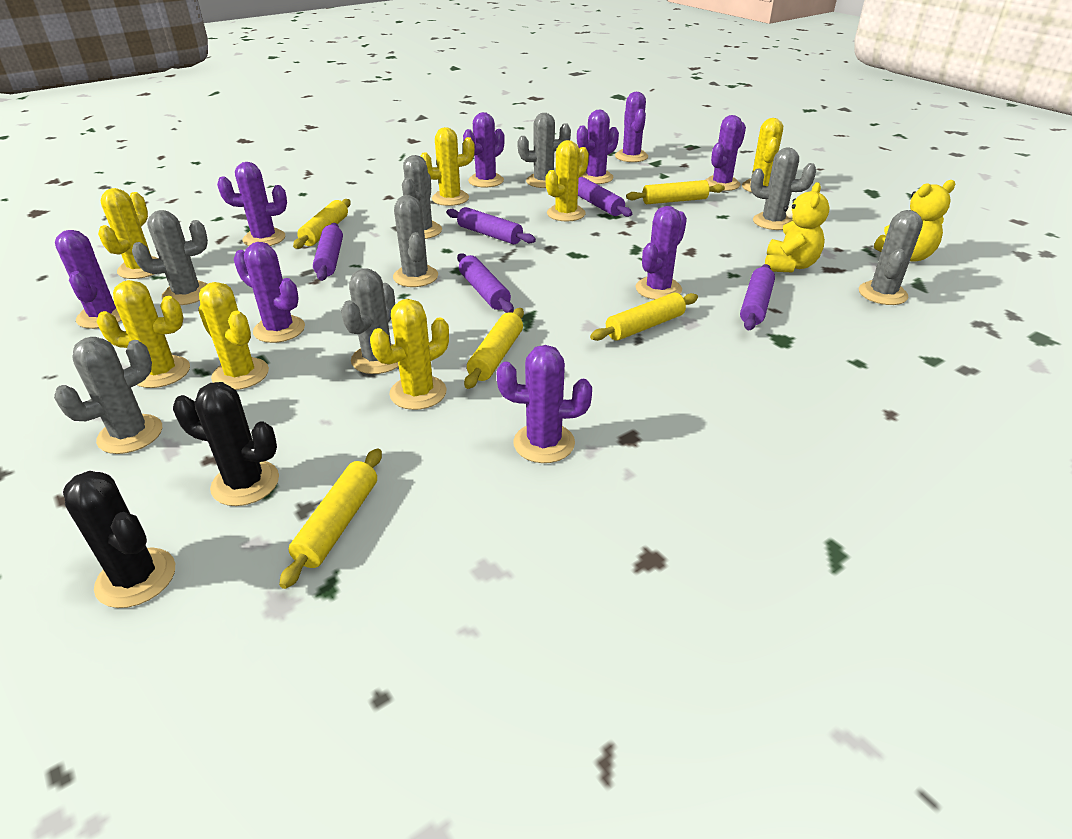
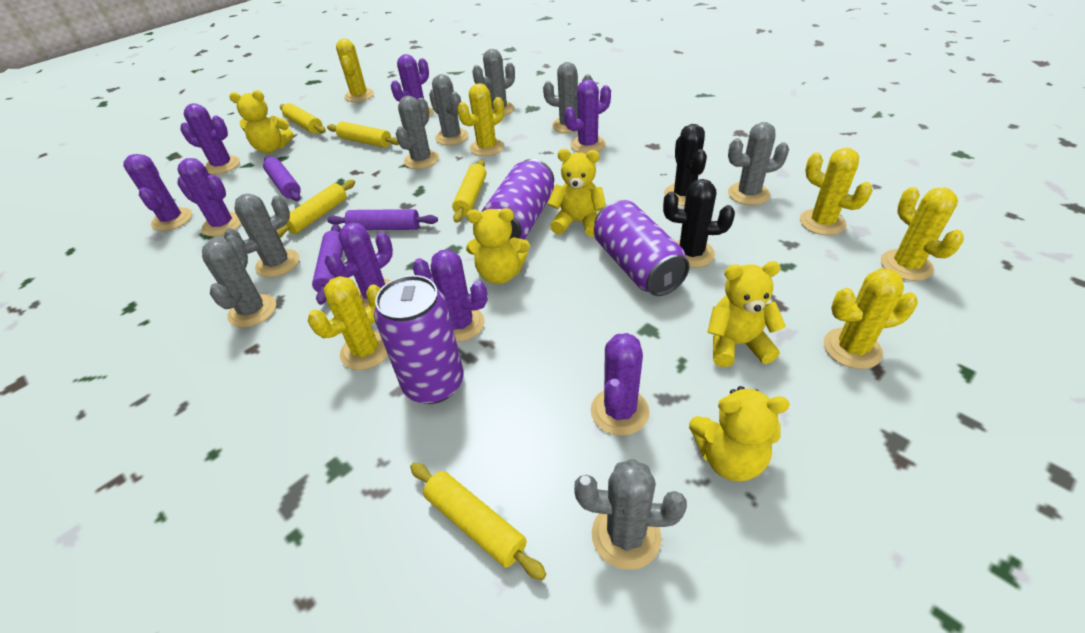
purple cactus: 9 -> 8
purple can: 0 -> 3
purple rolling pin: 5 -> 3
yellow cactus: 7 -> 6
yellow teddy bear: 2 -> 5

